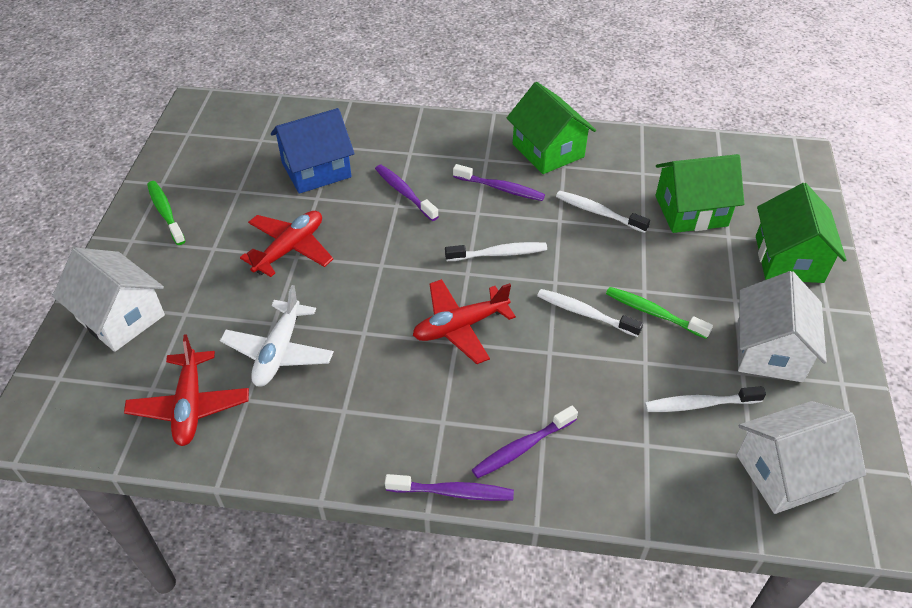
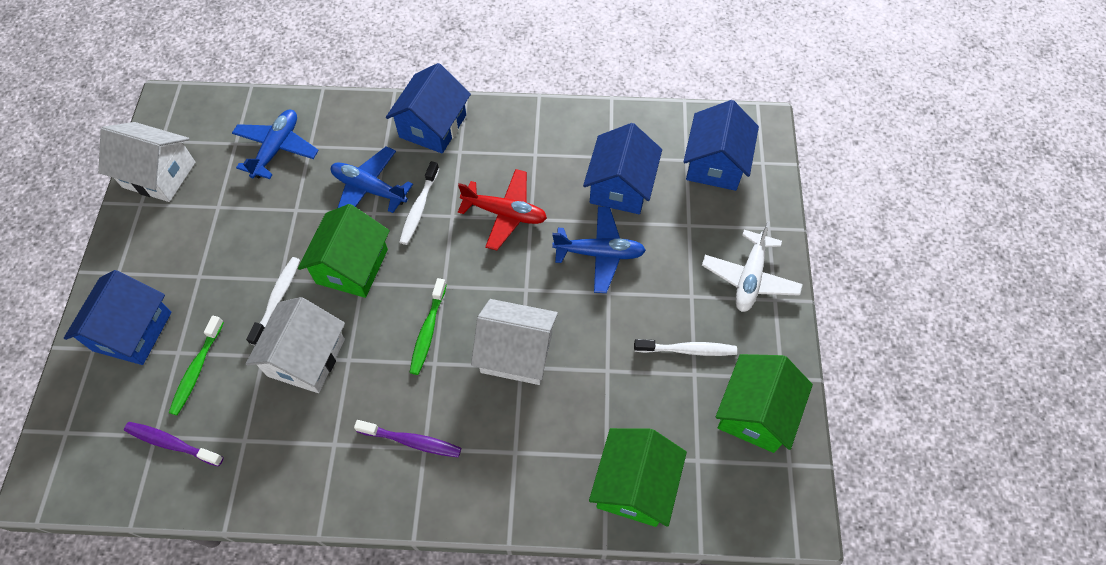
blue house: 1 -> 4
blue plane: 0 -> 3
purple toothbrush: 4 -> 2
red plane: 3 -> 1
white toothbrush: 4 -> 3

